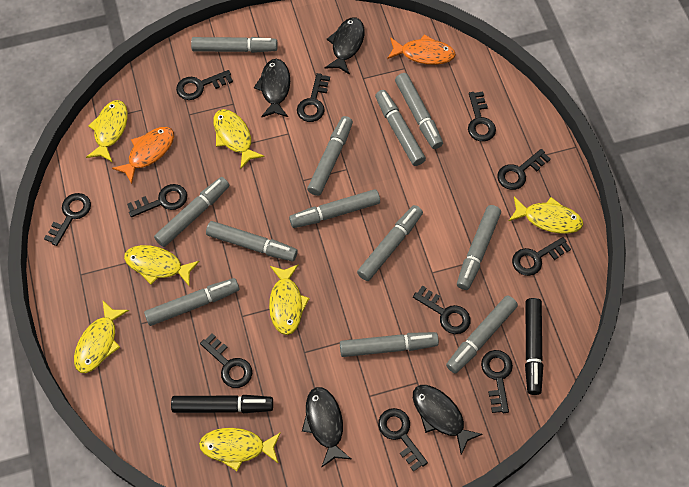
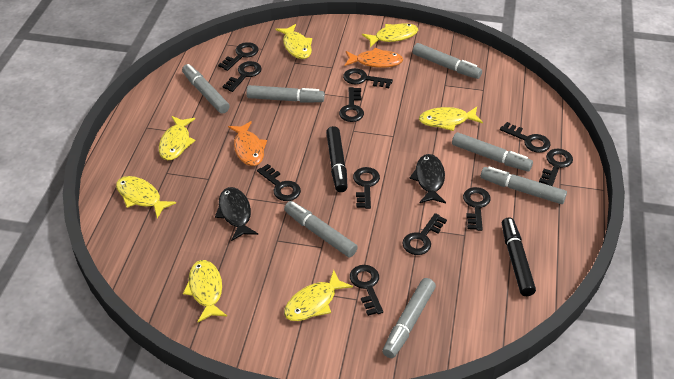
black fish: 4 -> 2
grey marker: 12 -> 7

